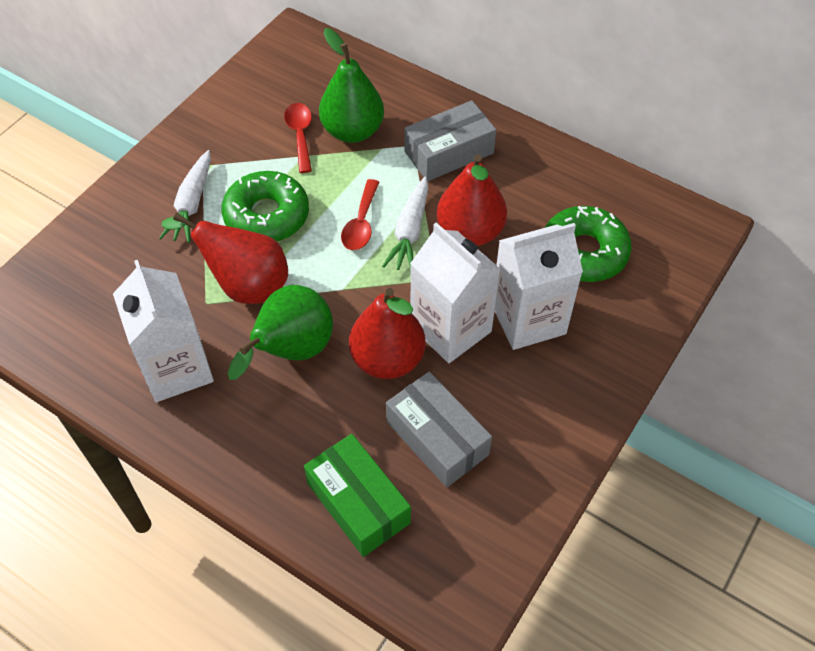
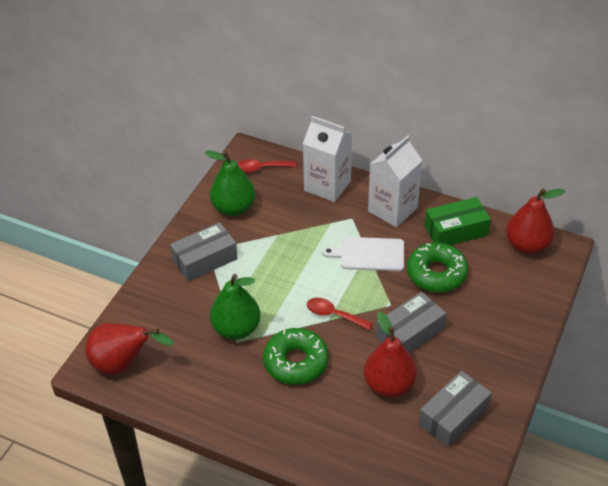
grey box: 2 -> 3
white carrot: 2 -> 0
white carton: 3 -> 2
white cutting board: 0 -> 1

